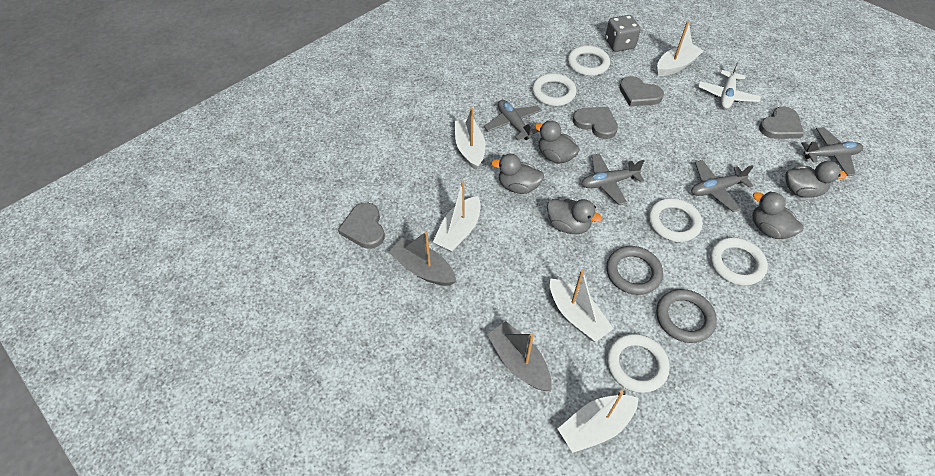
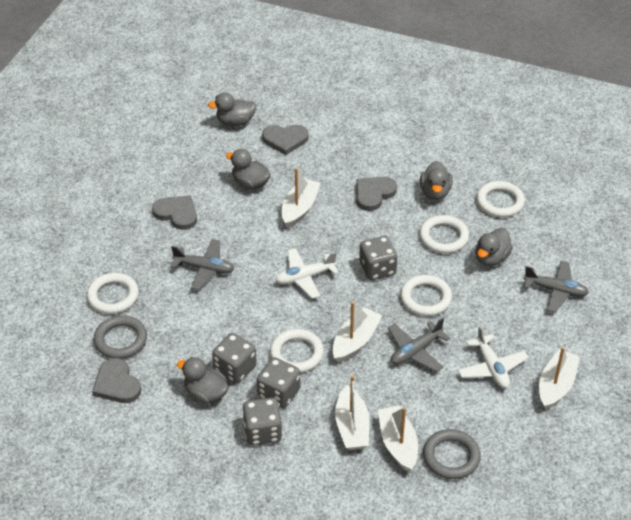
grey boat: 2 -> 0
grey dice: 1 -> 4
grey plane: 4 -> 3
white plane: 1 -> 2

